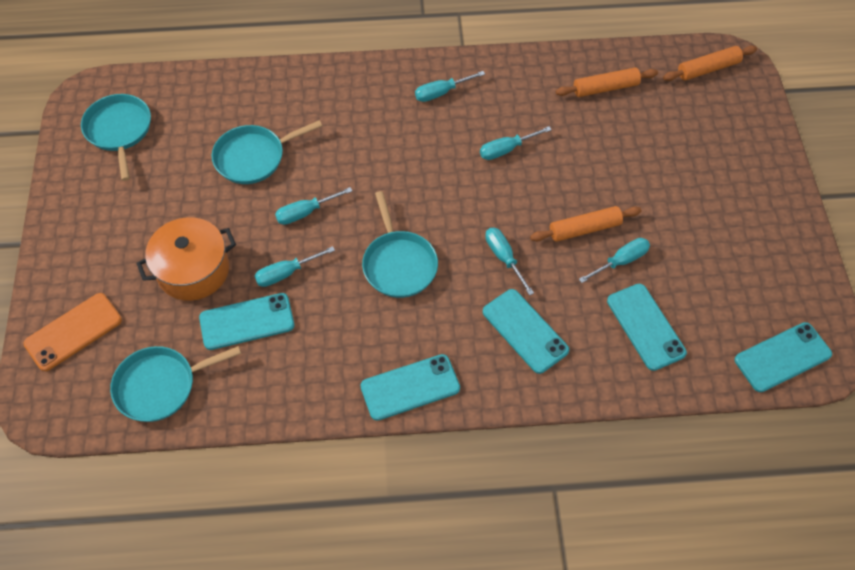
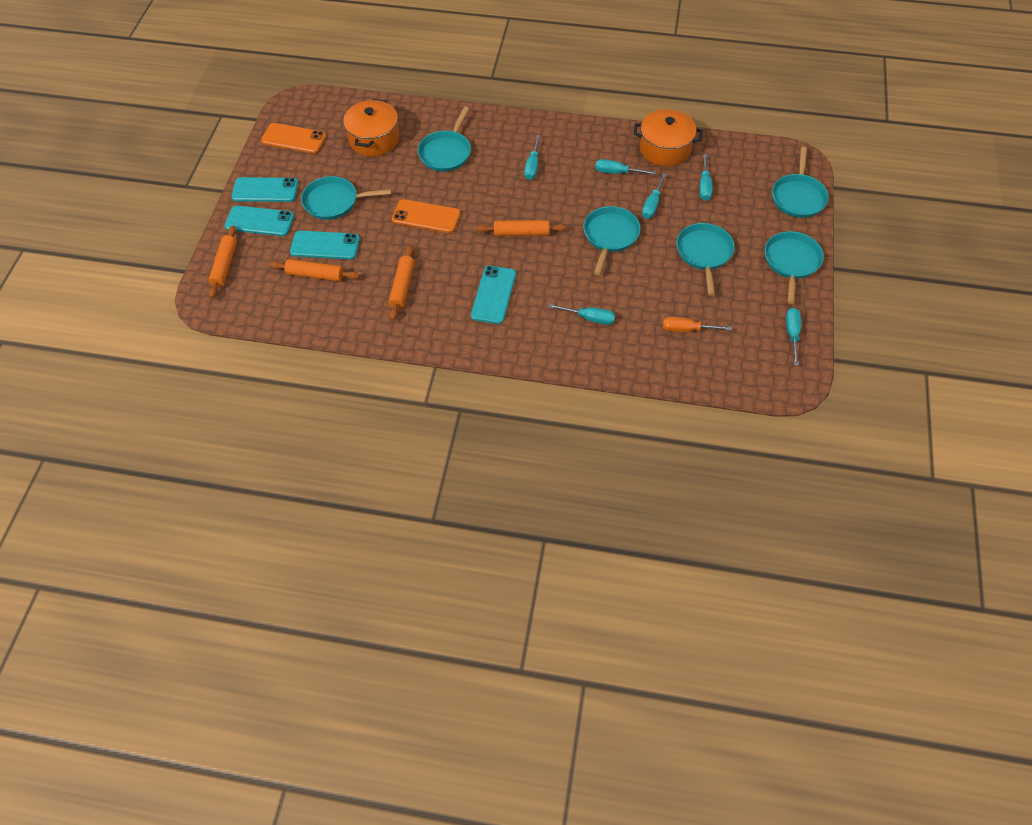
orange phone: 1 -> 2
orange pot: 1 -> 2
orange rolling pin: 3 -> 4
orange screwdriver: 0 -> 1
turquoise pan: 4 -> 6
turquoise phone: 5 -> 4

